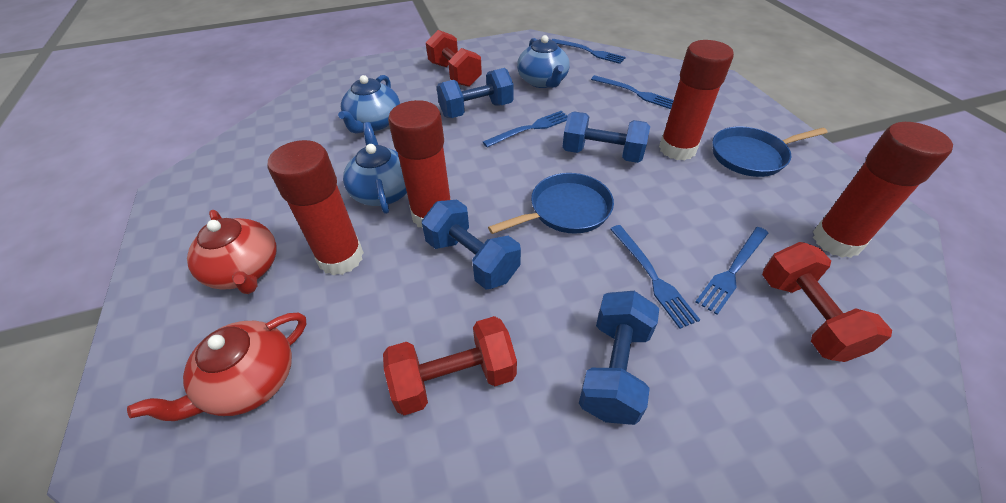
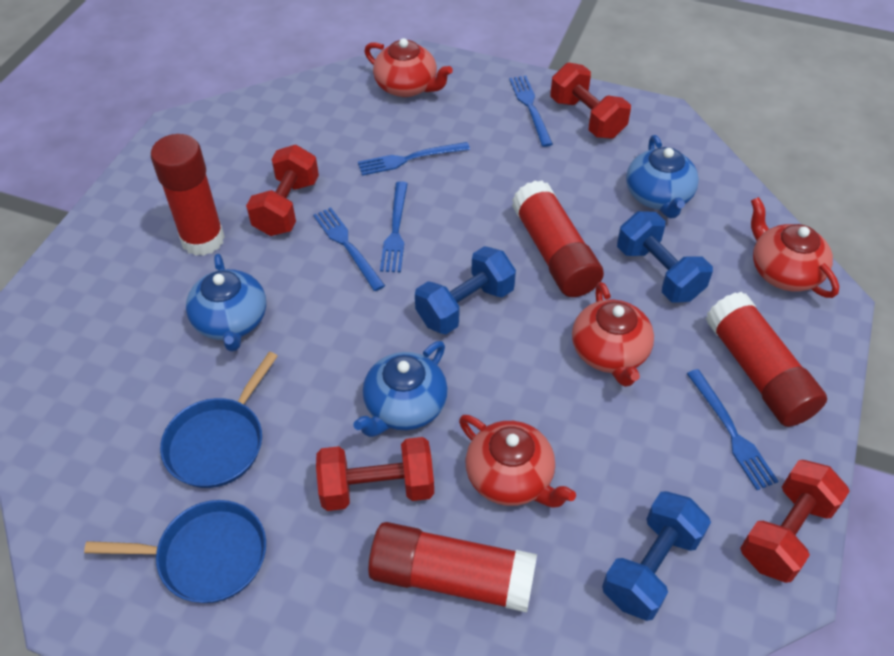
blue dumbbell: 4 -> 3
red dumbbell: 3 -> 4
red teapot: 2 -> 4

